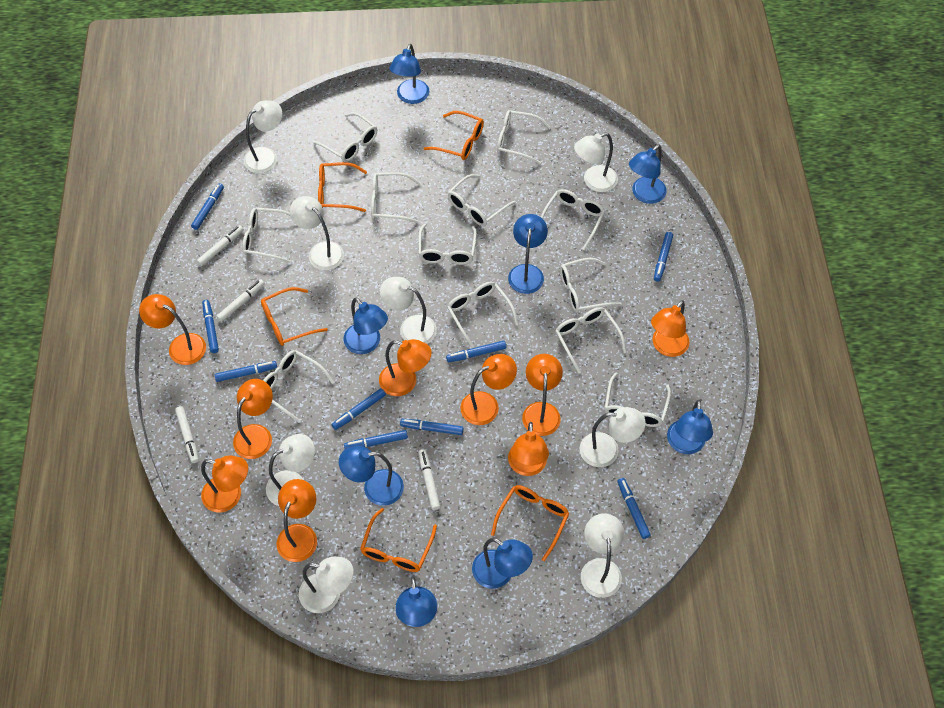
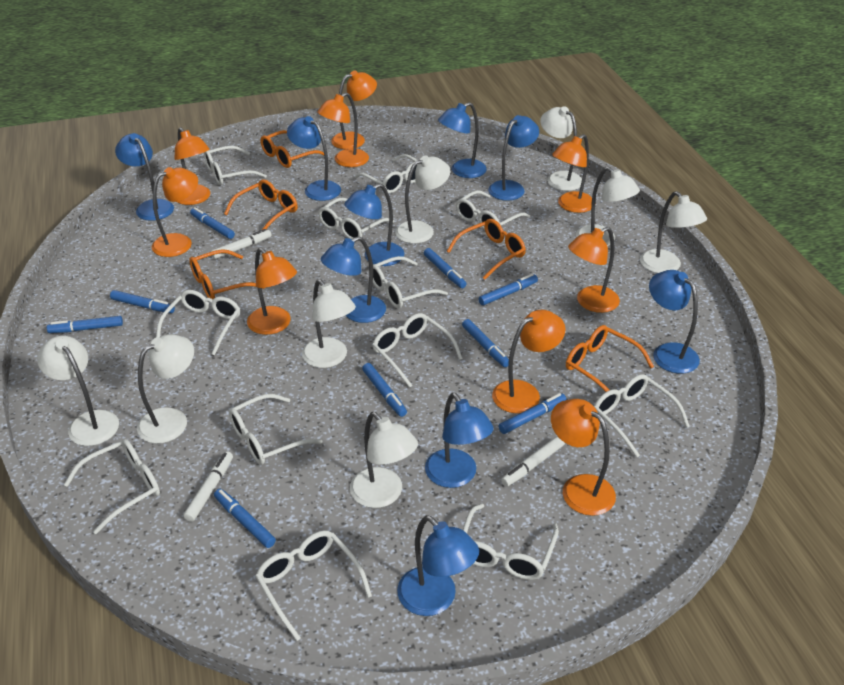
blue lamp: 8 -> 9
white marker: 4 -> 3

